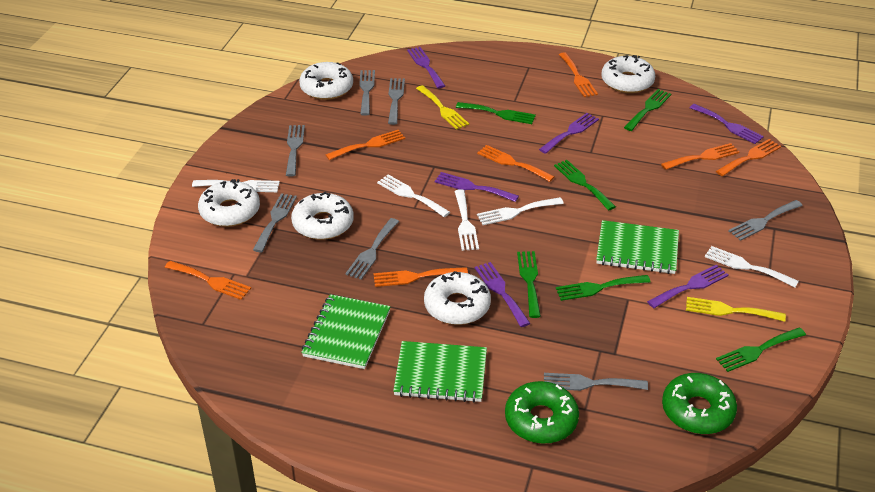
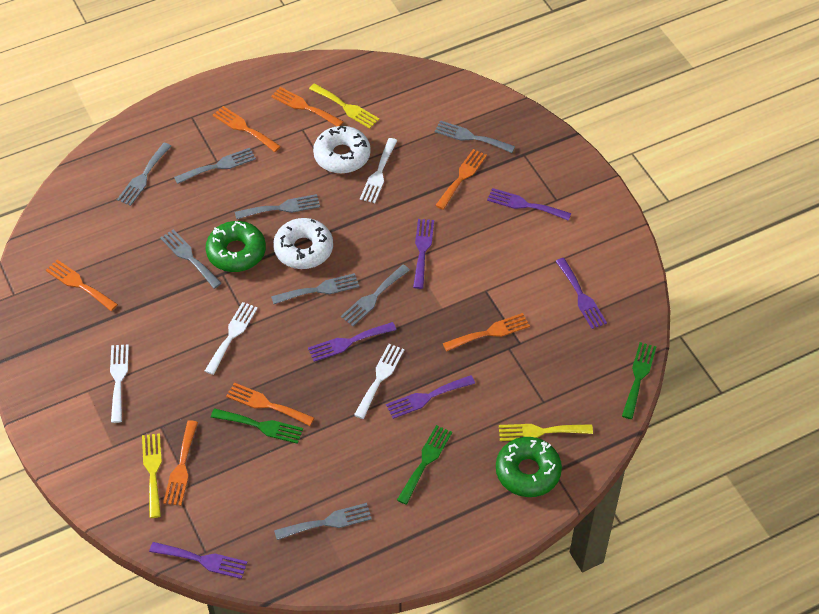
green fork: 6 -> 3
green notebook: 3 -> 0
grey fork: 7 -> 8
white donut: 5 -> 2
white fork: 5 -> 4
yellow fork: 2 -> 3

